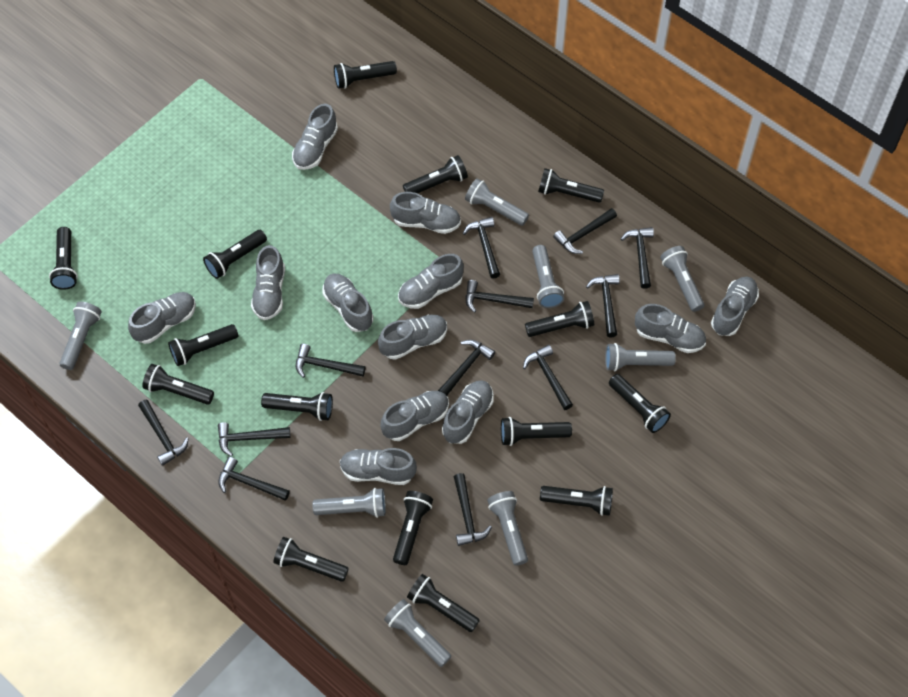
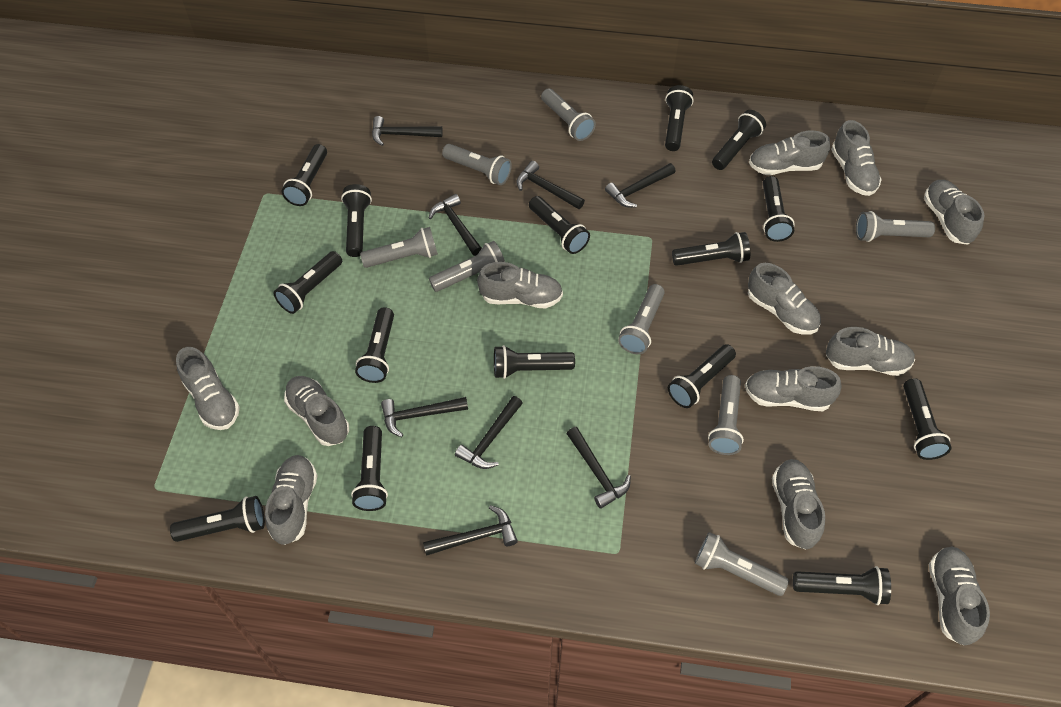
black hammer: 12 -> 8

